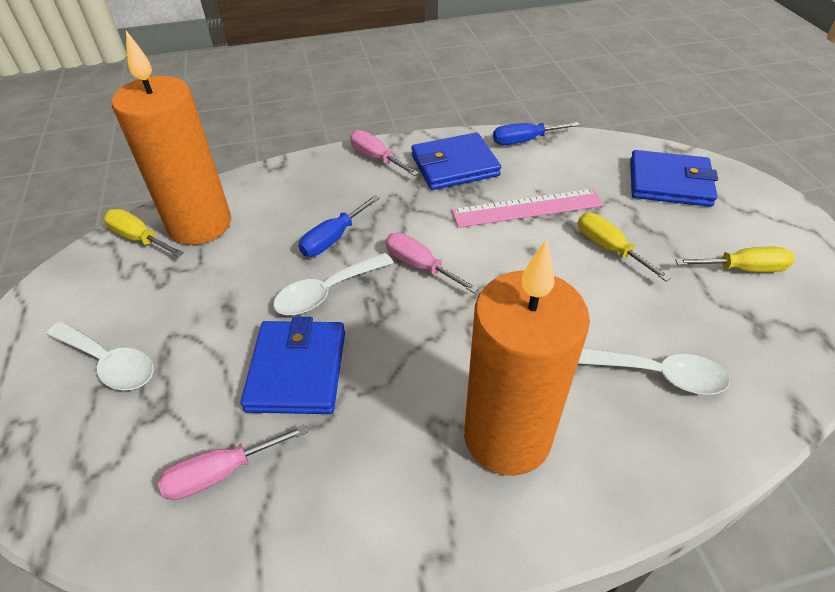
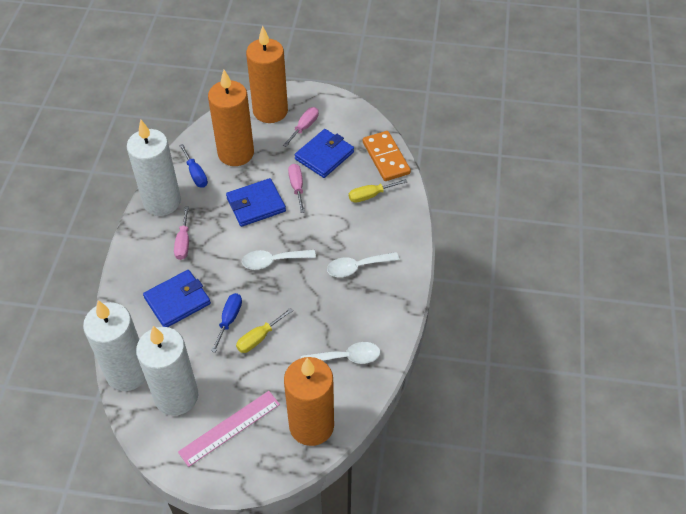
orange candle: 2 -> 3
orange domino: 0 -> 1
white candle: 0 -> 3
yellow screwdriver: 3 -> 2

